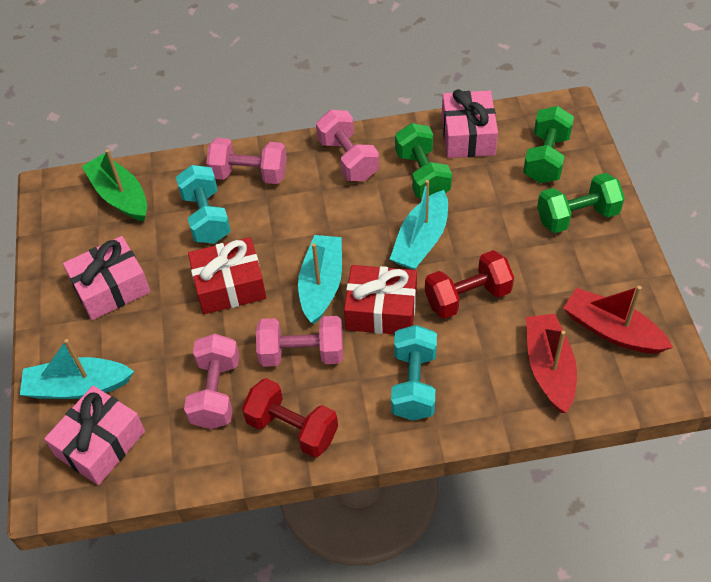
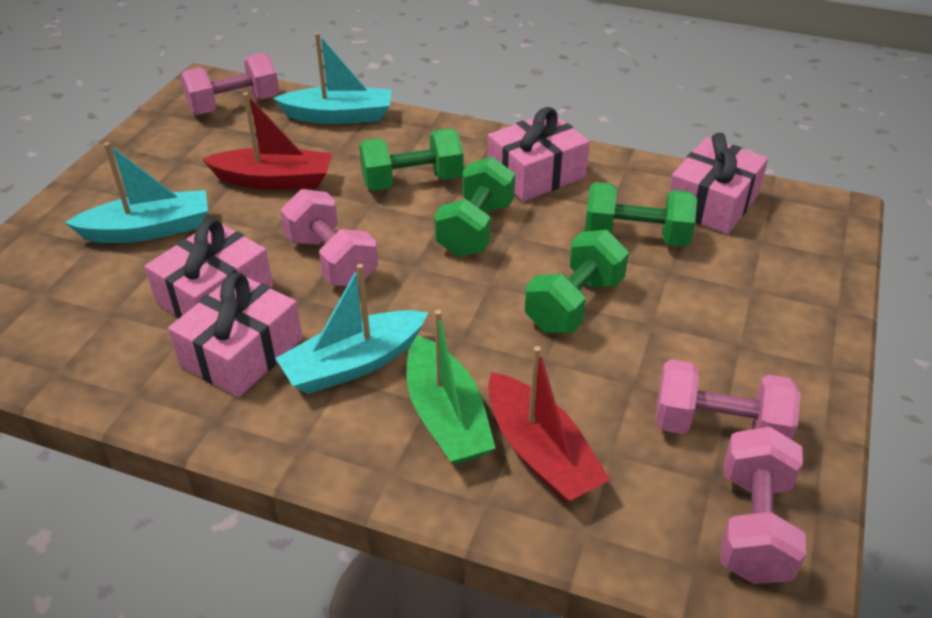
green dumbbell: 3 -> 4
pink gift: 3 -> 4
red dumbbell: 2 -> 0
red gift: 2 -> 0
turquoise dumbbell: 2 -> 0

